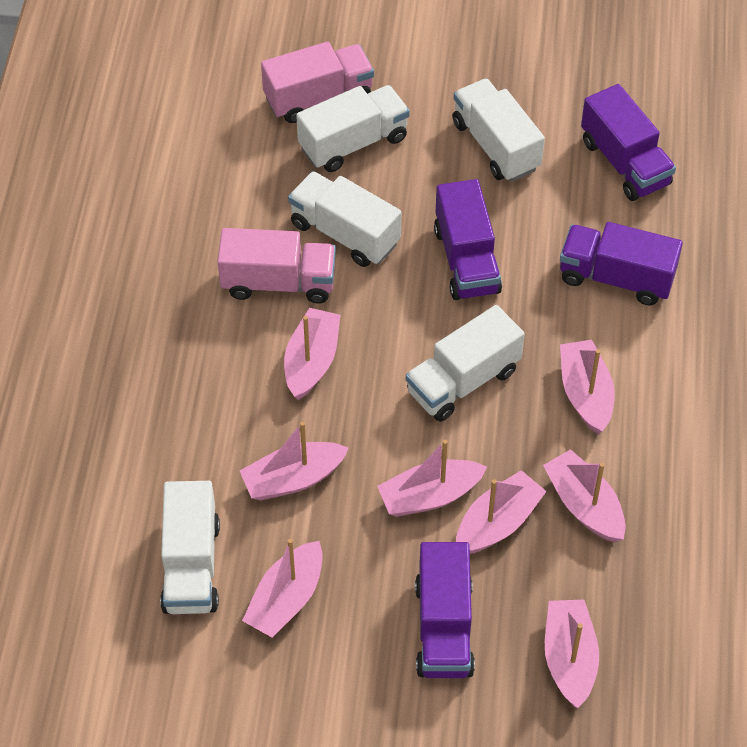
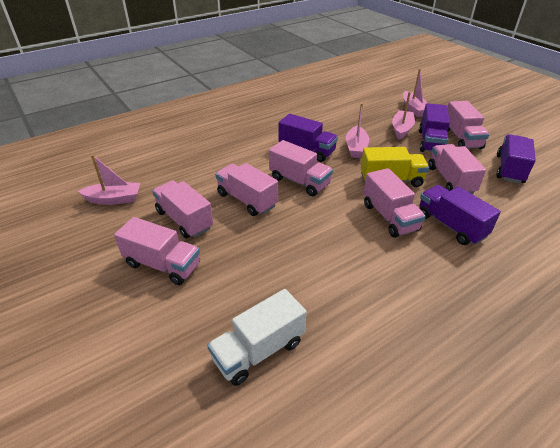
pink boat: 8 -> 4
pink truck: 2 -> 7
white truck: 5 -> 1
yellow truck: 0 -> 1

